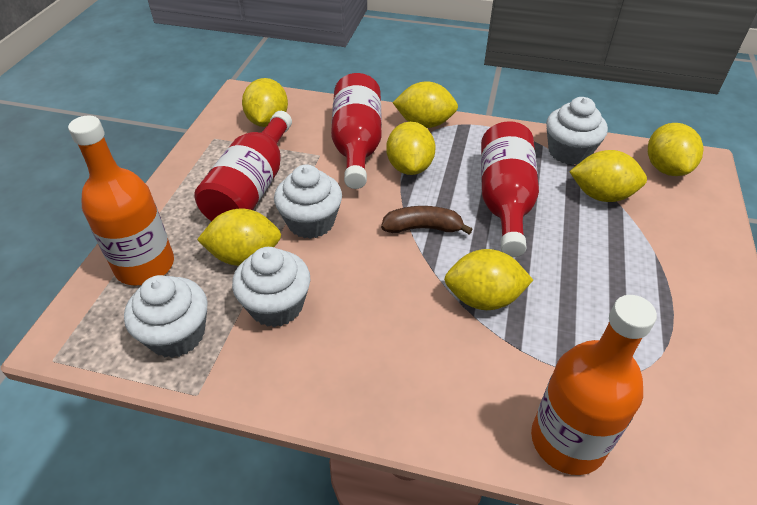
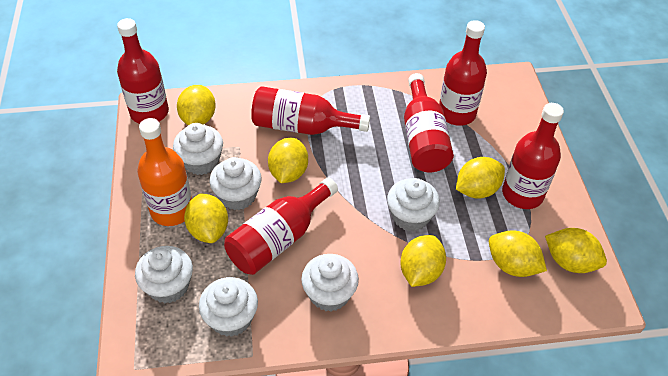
brown banana: 1 -> 0
orange bottle: 2 -> 1
red bottle: 3 -> 6
white cupcake: 4 -> 6

